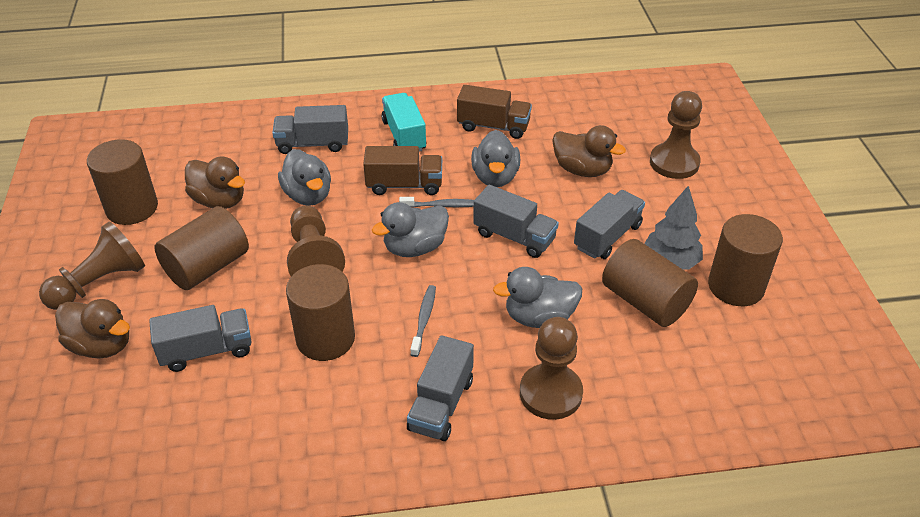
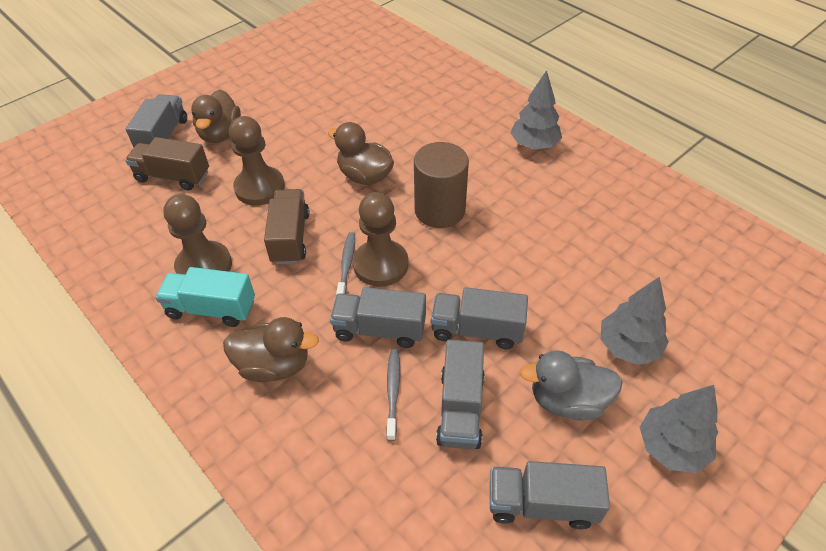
brown cylinder: 5 -> 1
brown pawn: 4 -> 3
grey duck: 4 -> 1
grey tree: 1 -> 3

